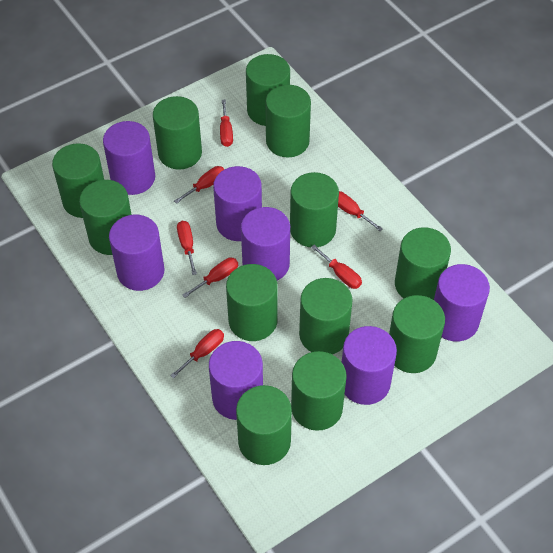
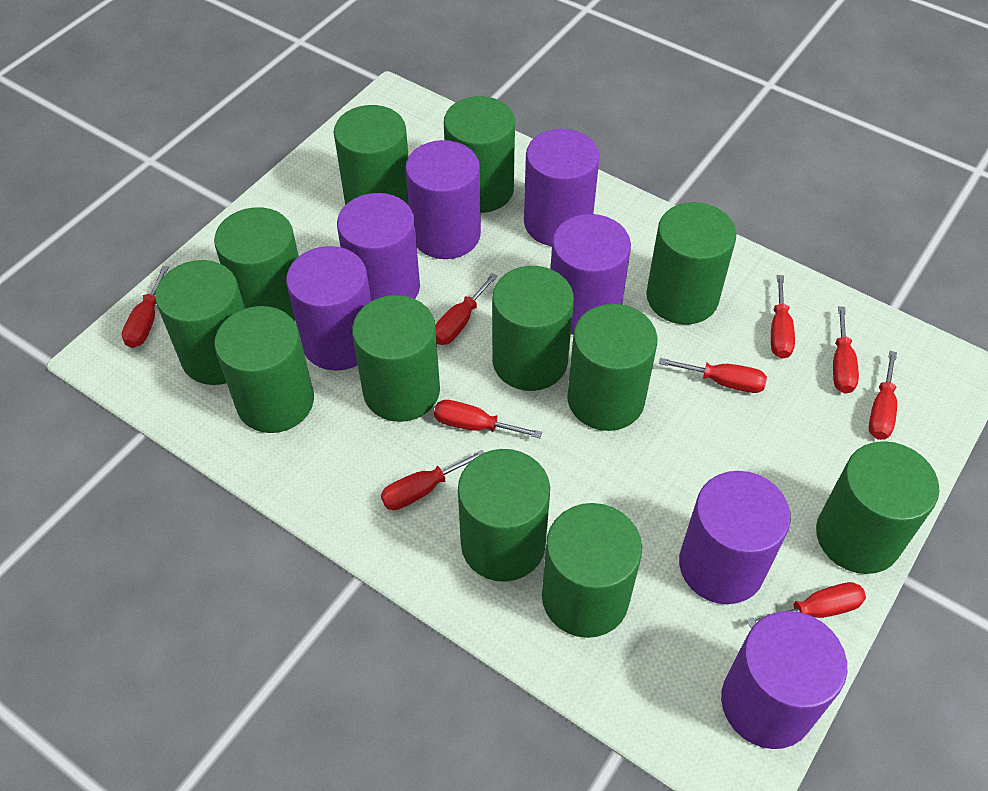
red screwdriver: 7 -> 9

